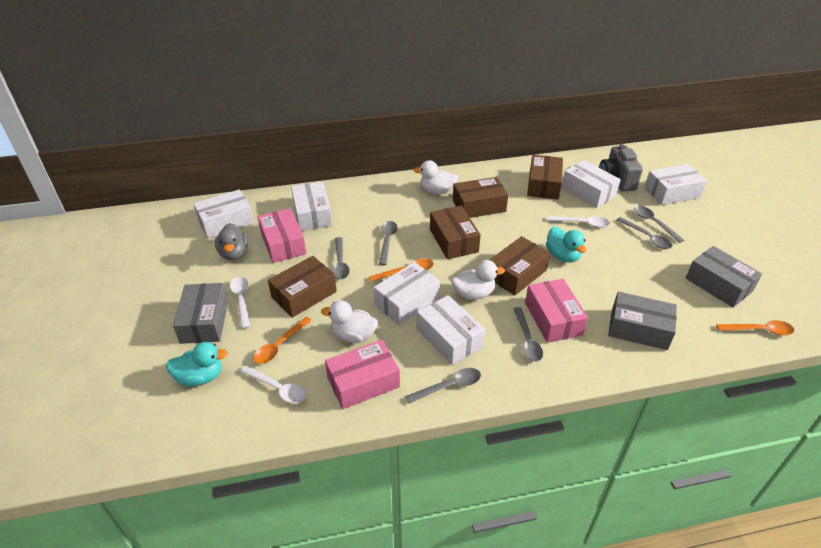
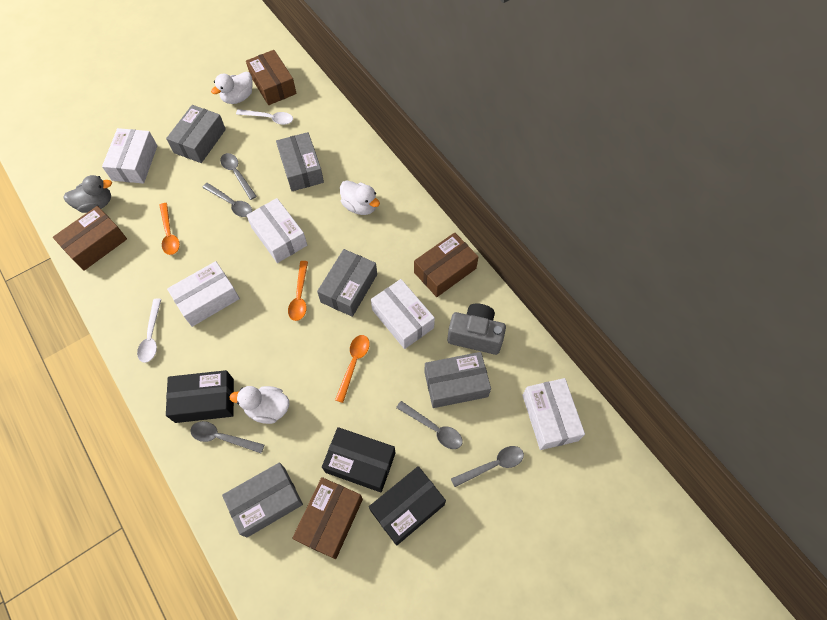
black box: 0 -> 3
brown box: 5 -> 4
grey box: 3 -> 5
grey spoon: 6 -> 5
pink box: 3 -> 0
turquoise duck: 2 -> 0
white box: 6 -> 5
white spoon: 3 -> 2

